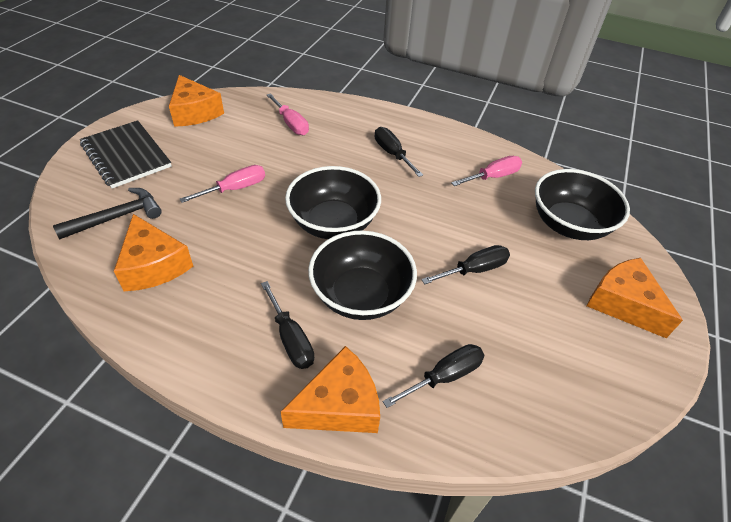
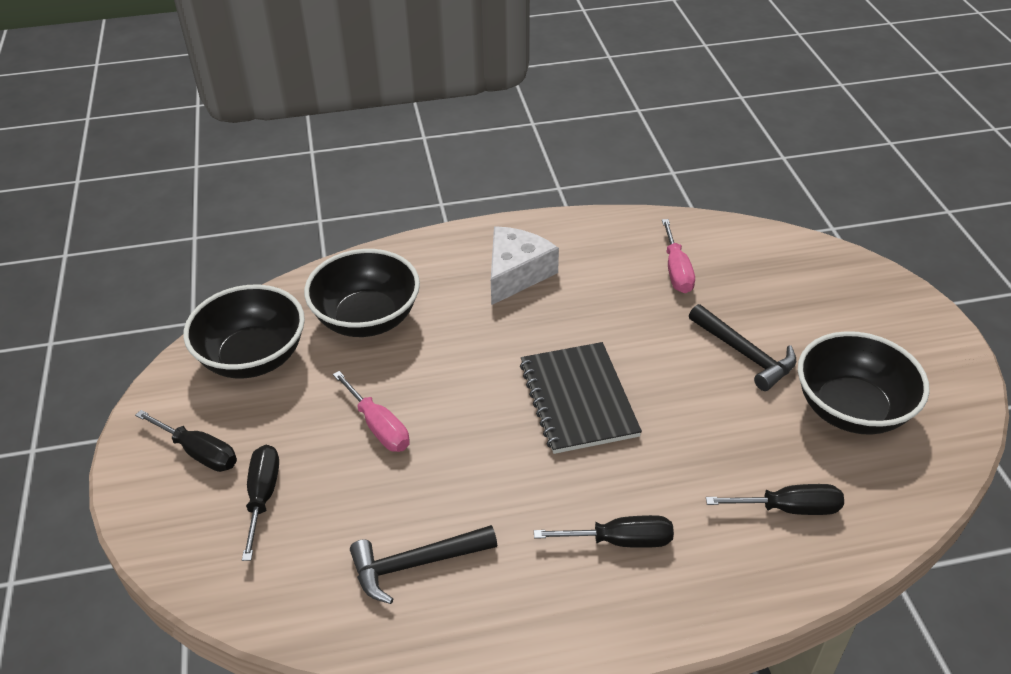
black hammer: 1 -> 2
orange cheese: 4 -> 0
pink screwdriver: 3 -> 2
white cheese: 0 -> 1

